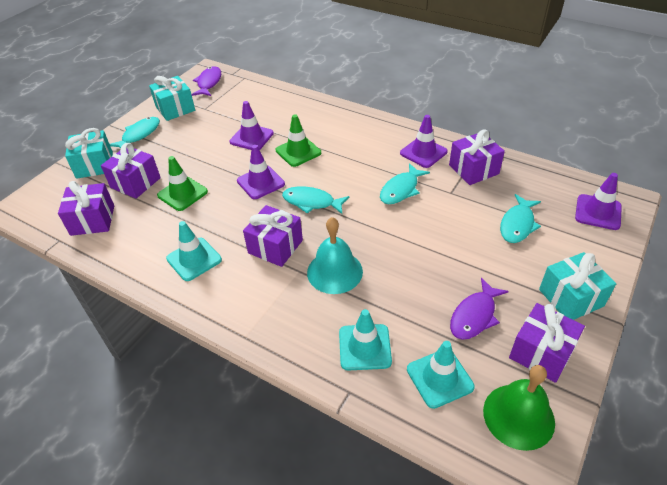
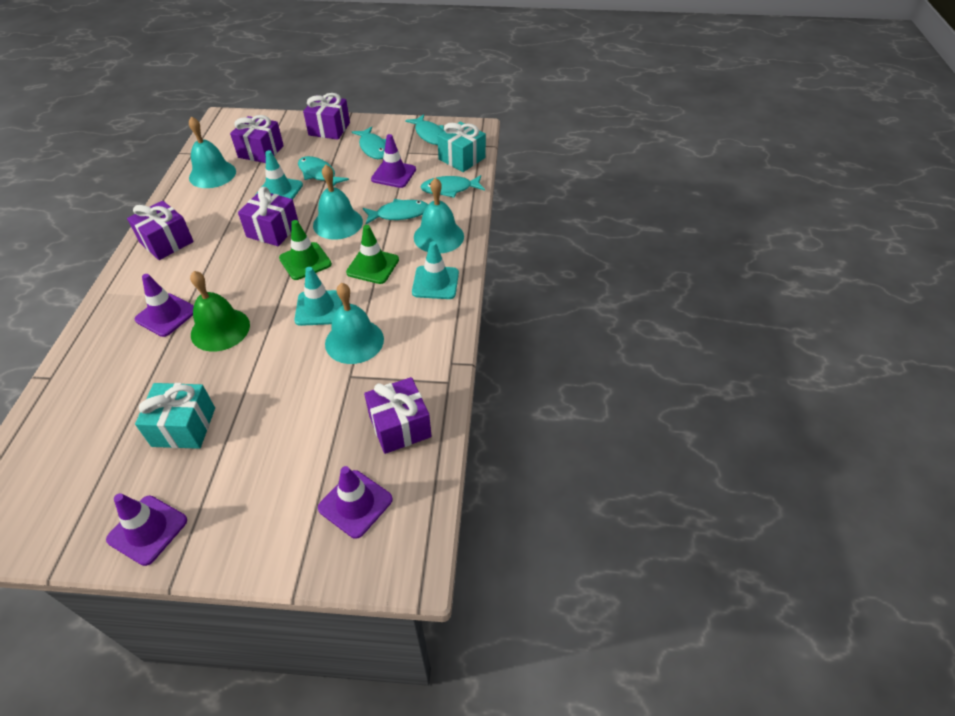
purple fish: 2 -> 0
turquoise bell: 1 -> 4
turquoise fish: 4 -> 5
turquoise gift: 3 -> 2

